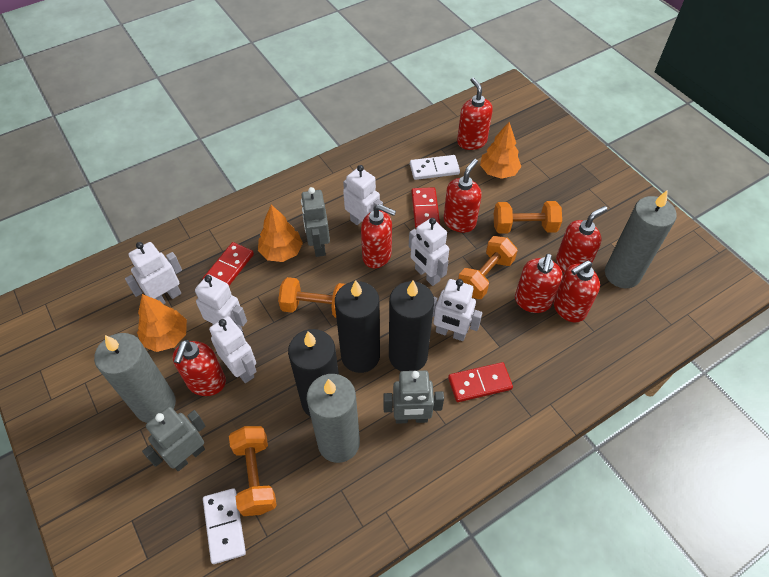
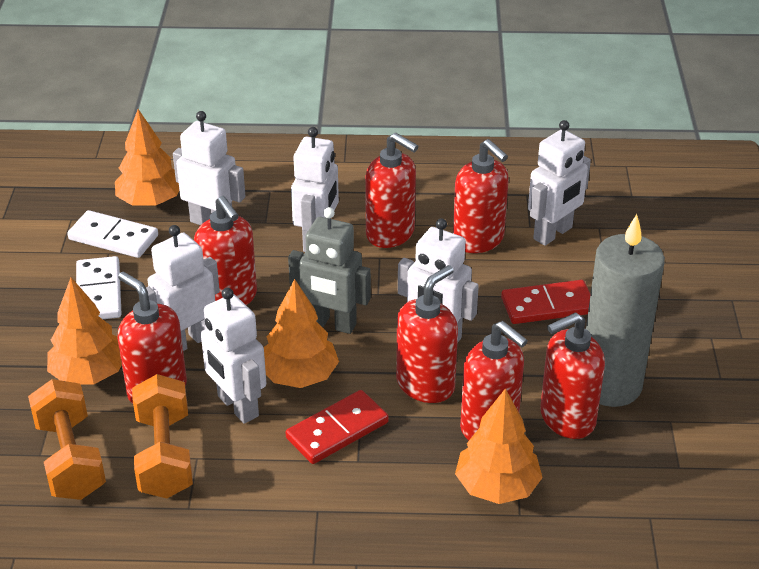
black candle: 3 -> 0
grey candle: 3 -> 1
grey robot: 3 -> 1
orange dumbbell: 4 -> 2
orange tree: 3 -> 4
red domino: 3 -> 2

